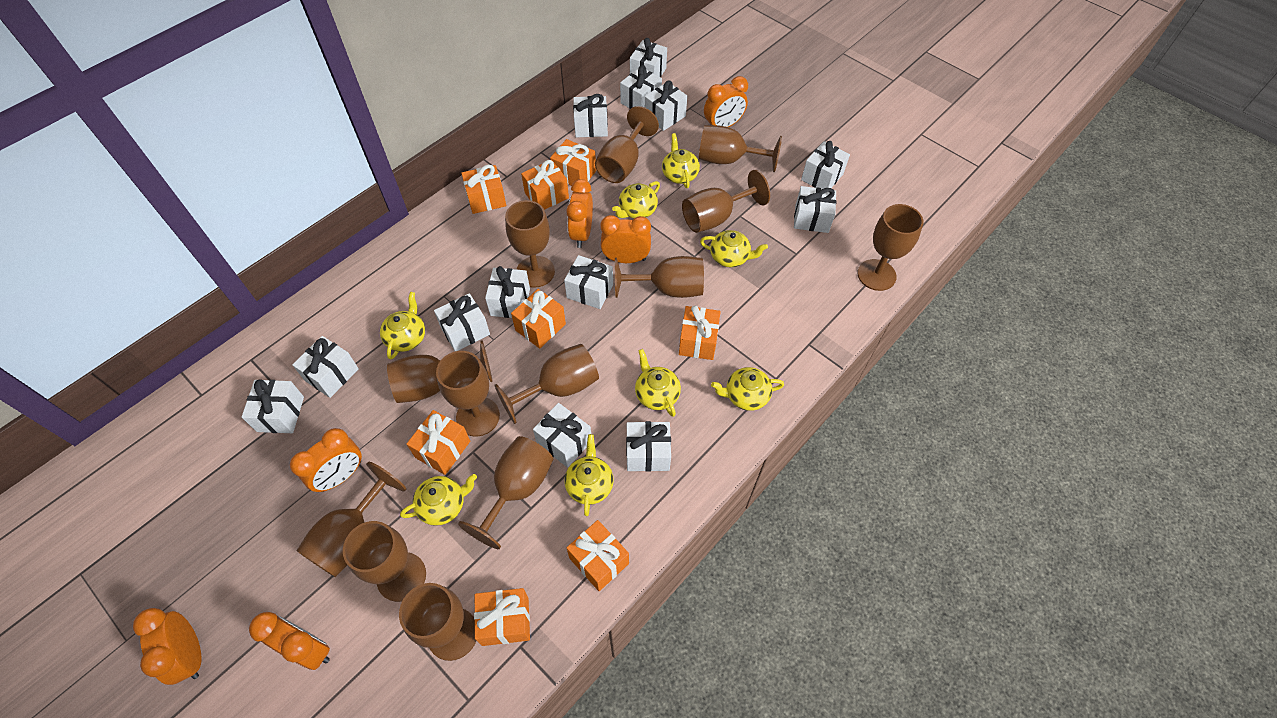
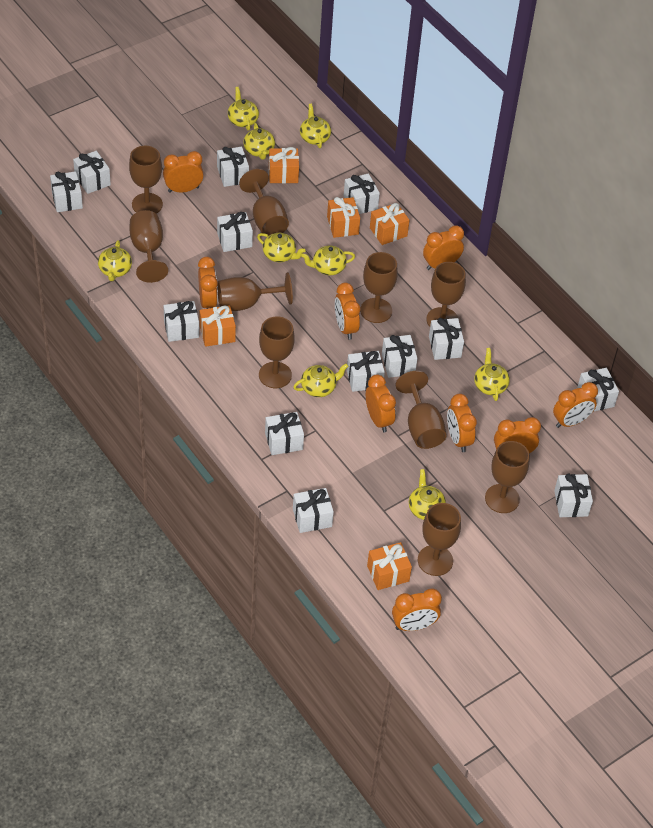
brown goblet: 13 -> 10
orange clock: 6 -> 9
orange gift: 8 -> 5
yellow teapot: 8 -> 9

